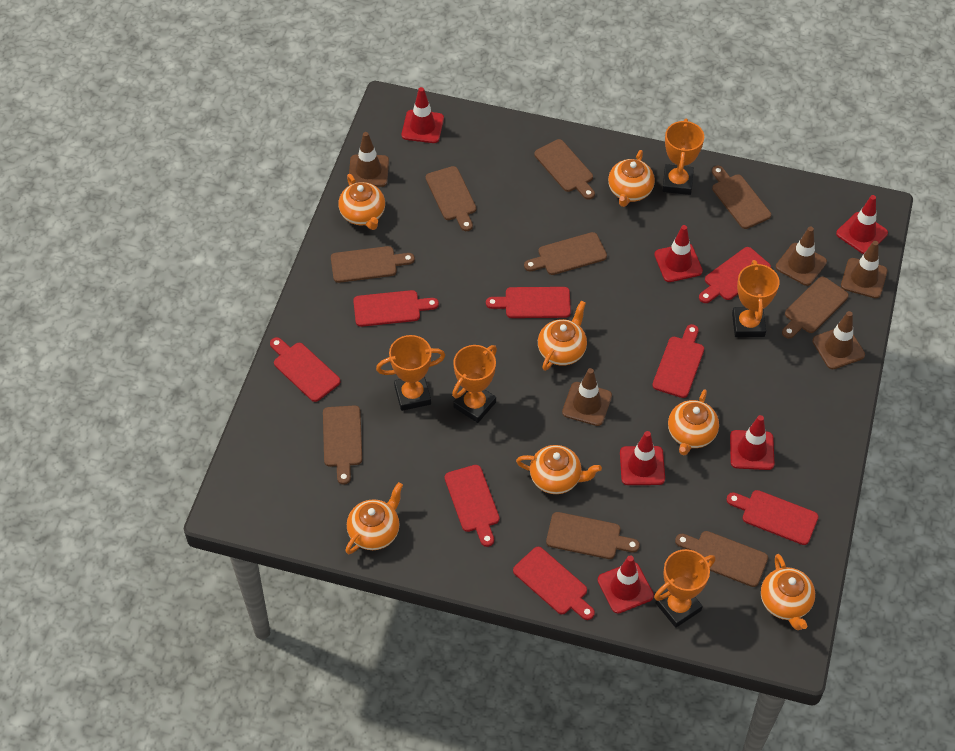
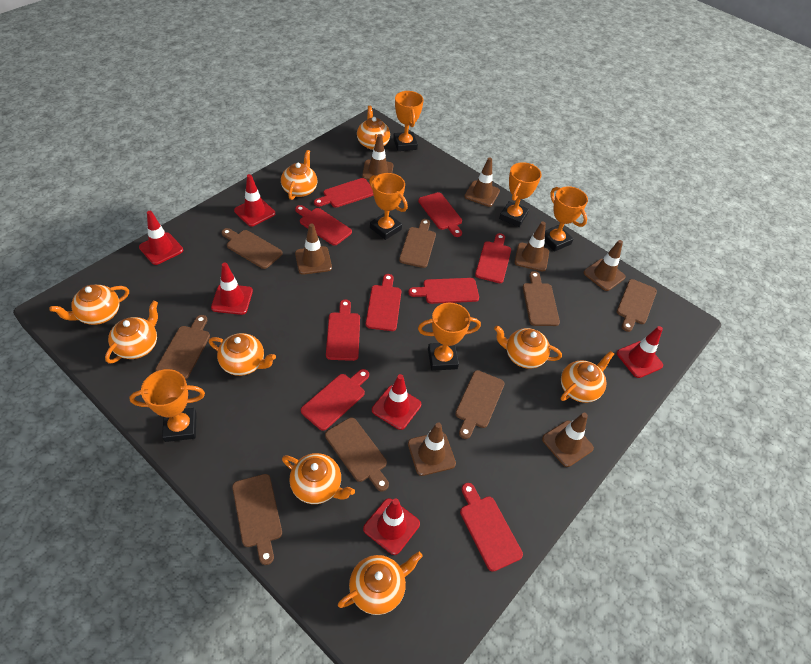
brown cutting board: 9 -> 8
brown traffic cone: 5 -> 7
orange teapot: 7 -> 9
orange trophy: 5 -> 6
red cutting board: 8 -> 9

